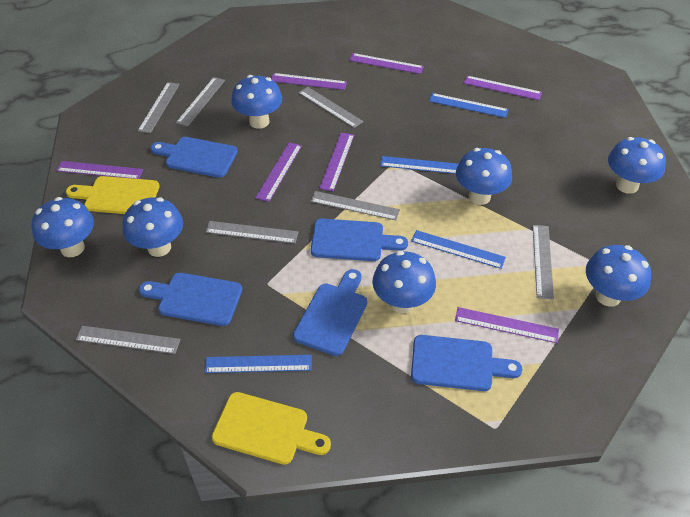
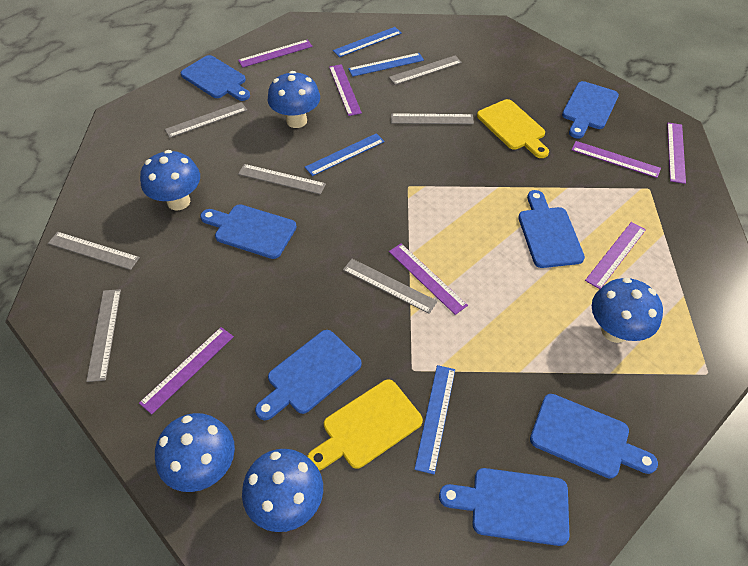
blue cutting board: 5 -> 7
blue mushroom: 7 -> 5

